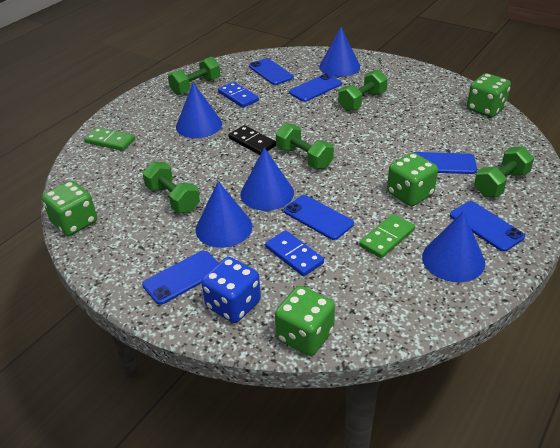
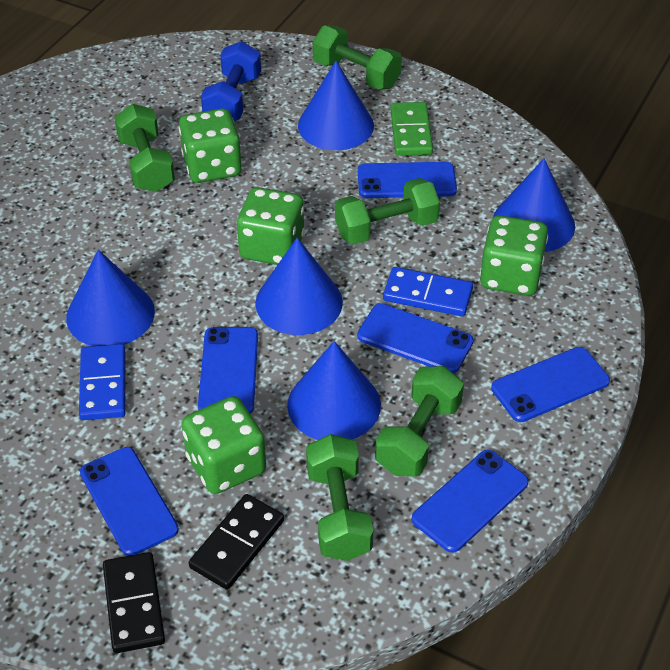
black domino: 1 -> 2
blue dice: 1 -> 0
blue dumbbell: 0 -> 1
green domino: 2 -> 1

